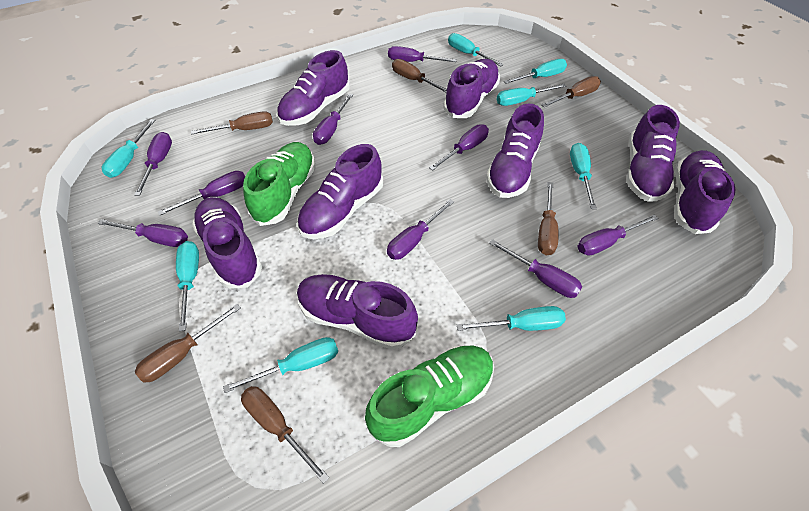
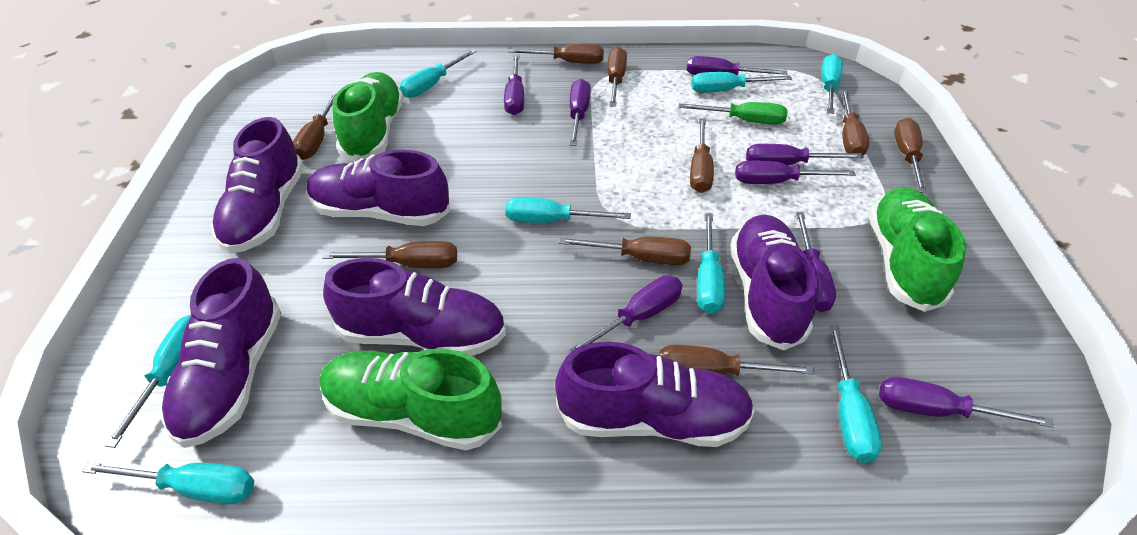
brown screwdriver: 6 -> 9
green screwdriver: 0 -> 1
green shoe: 2 -> 3
purple screwdriver: 9 -> 8
purple shoe: 8 -> 6

